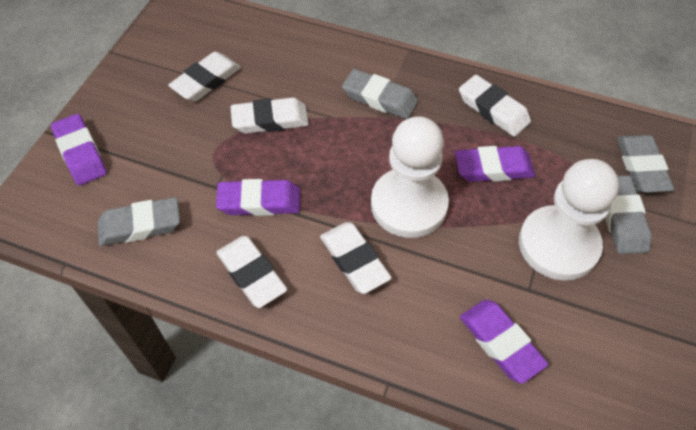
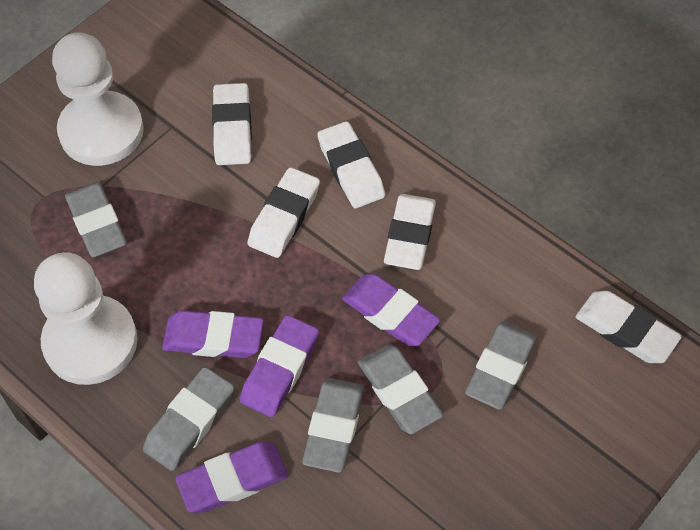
grey eraser: 4 -> 5

